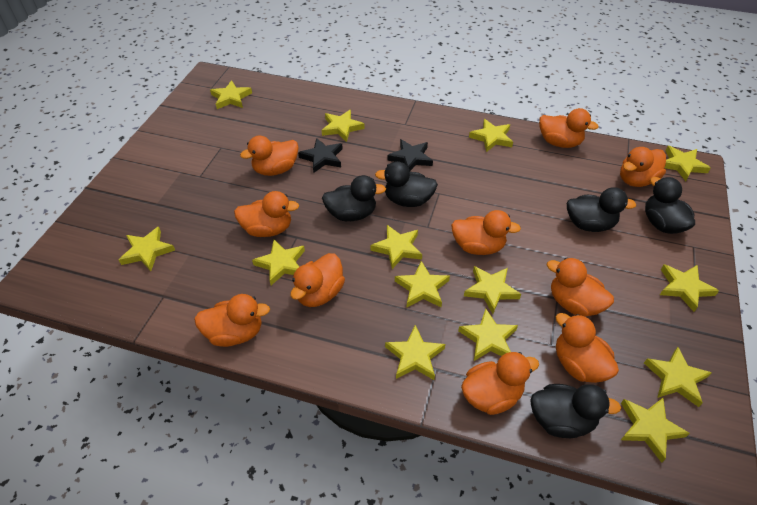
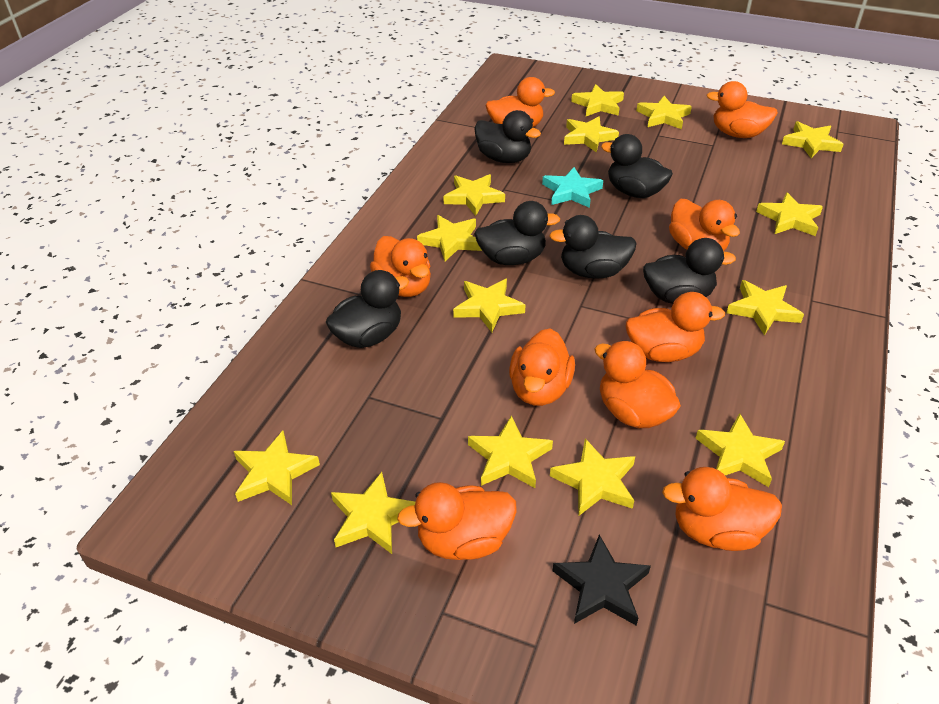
black duck: 5 -> 6
black star: 2 -> 1
orange duck: 10 -> 9
turquoise star: 0 -> 1

